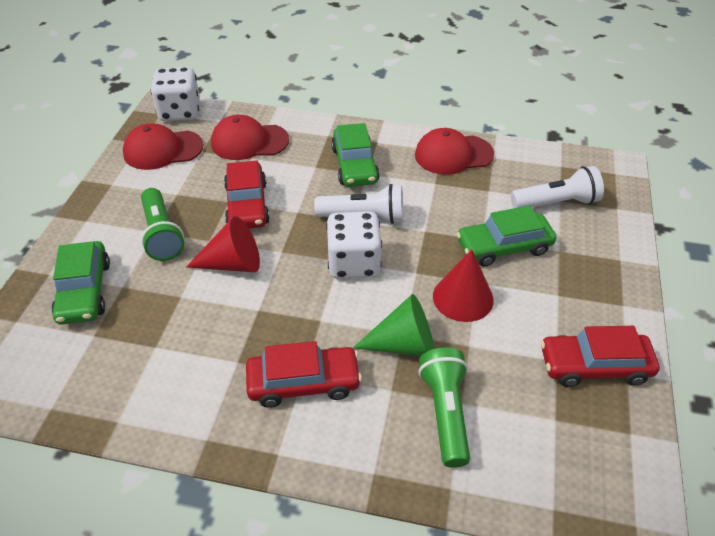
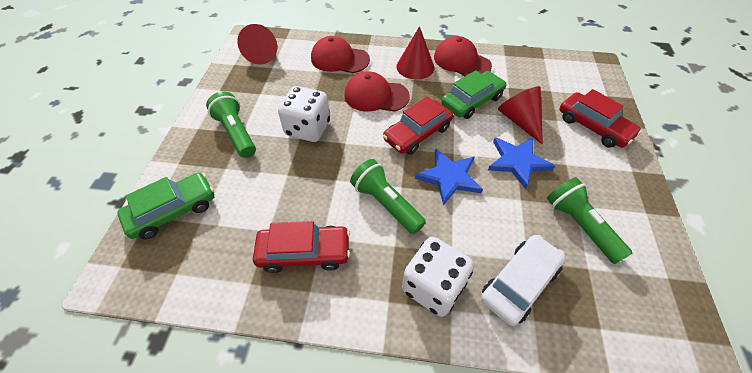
blue star: 0 -> 2
green car: 3 -> 2
green cone: 1 -> 0
green flashlight: 2 -> 3
red cone: 2 -> 3
white car: 0 -> 1
white flashlight: 2 -> 0

